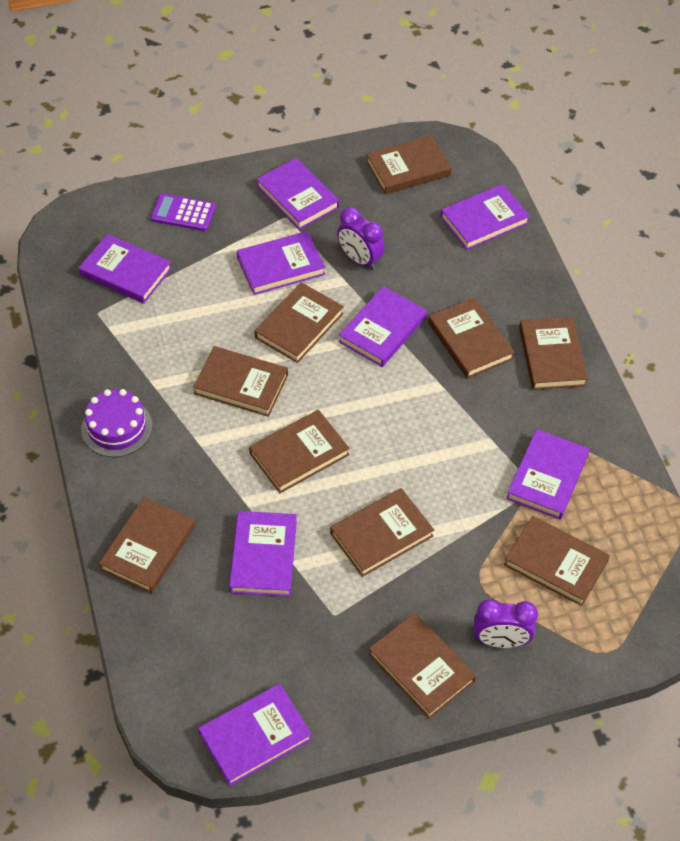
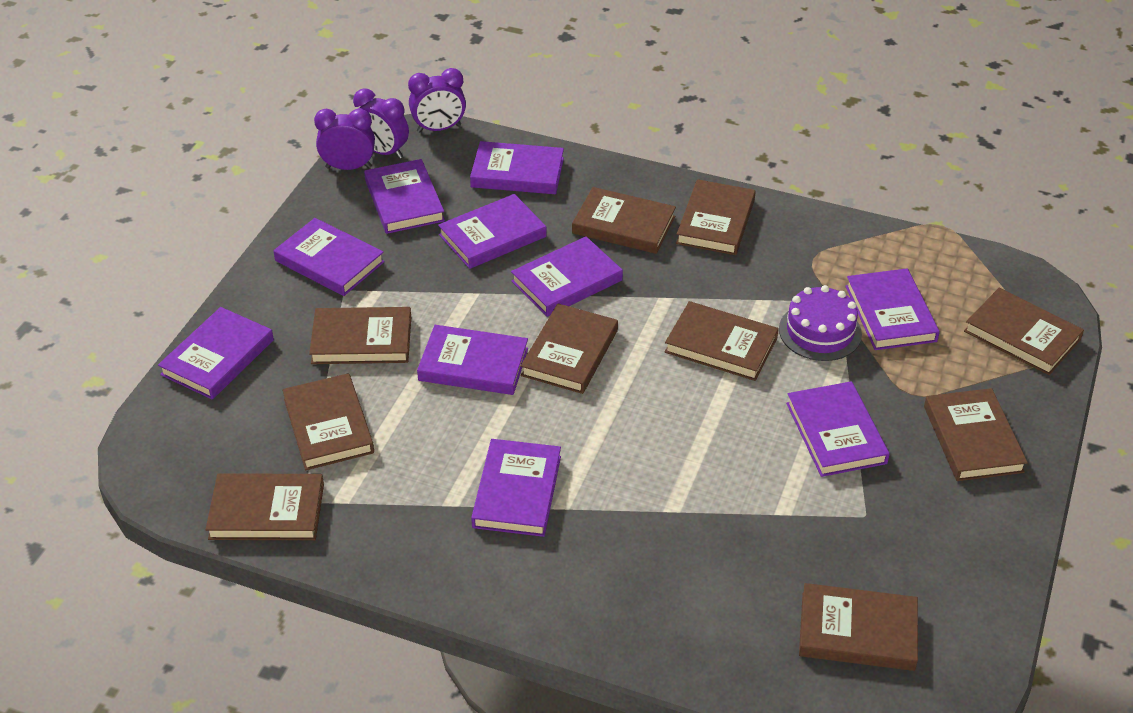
purple book: 8 -> 10
purple calculator: 1 -> 0
purple clock: 2 -> 3

